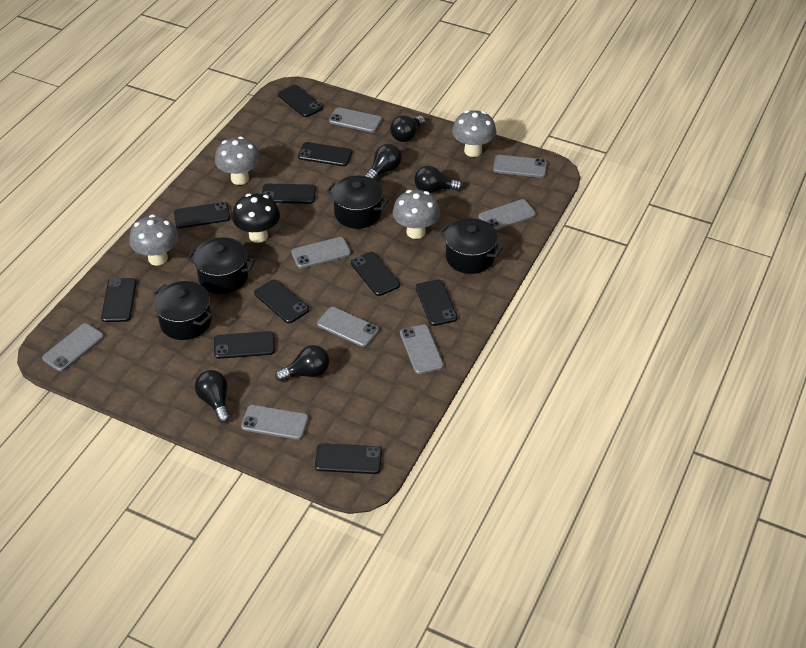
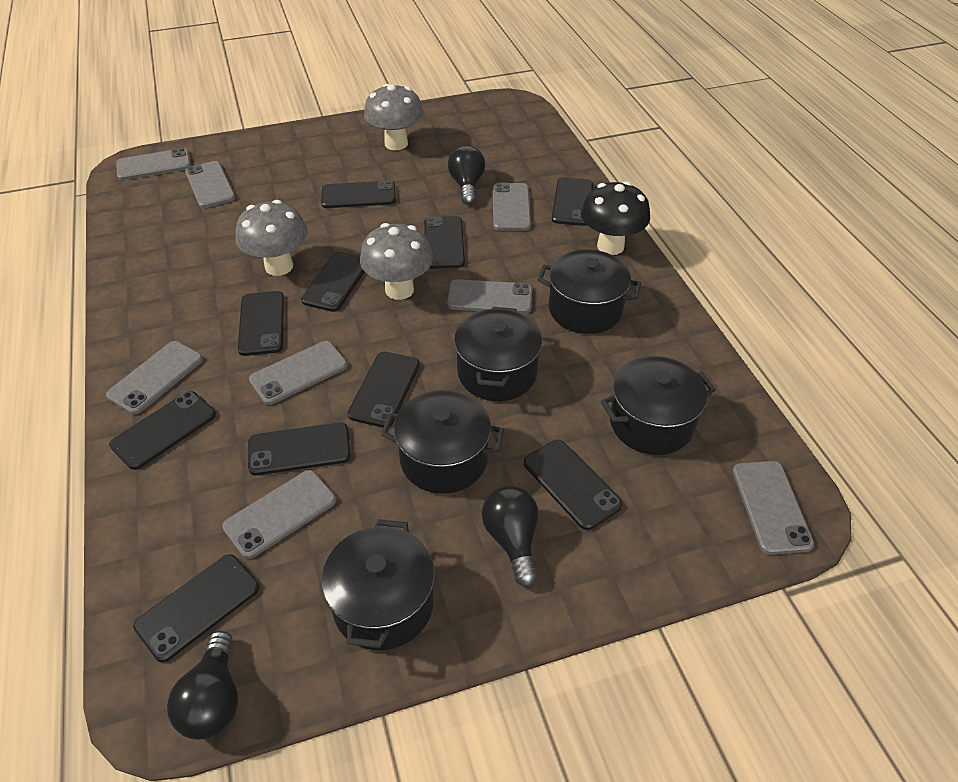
black light bulb: 5 -> 3
black pot: 4 -> 5
grey mushroom: 4 -> 3

